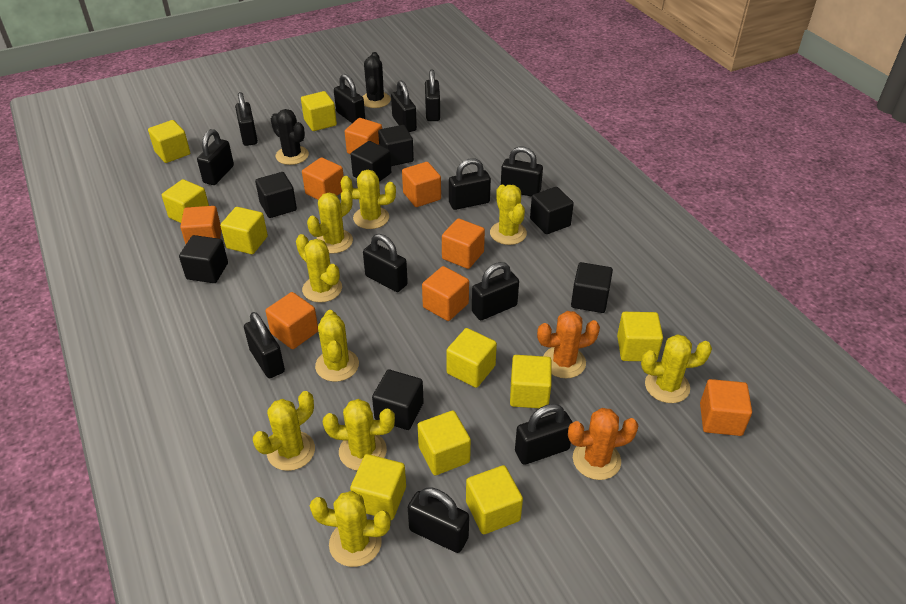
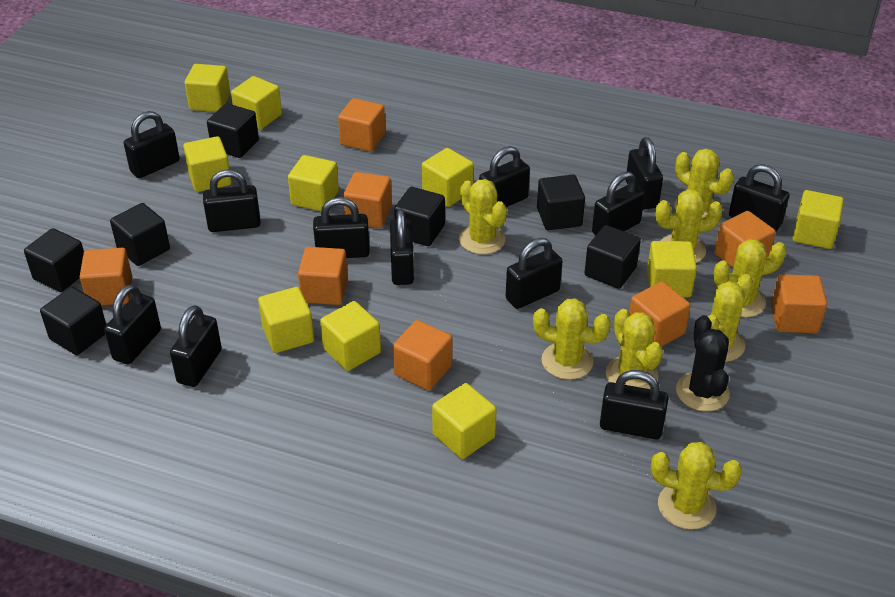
black cactus: 2 -> 1
orange cactus: 2 -> 0
yellow cactus: 9 -> 8

